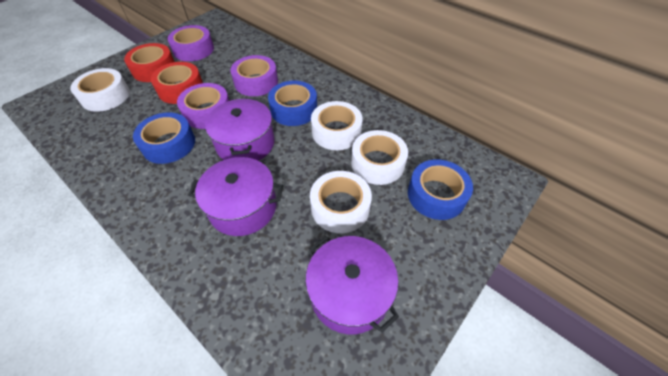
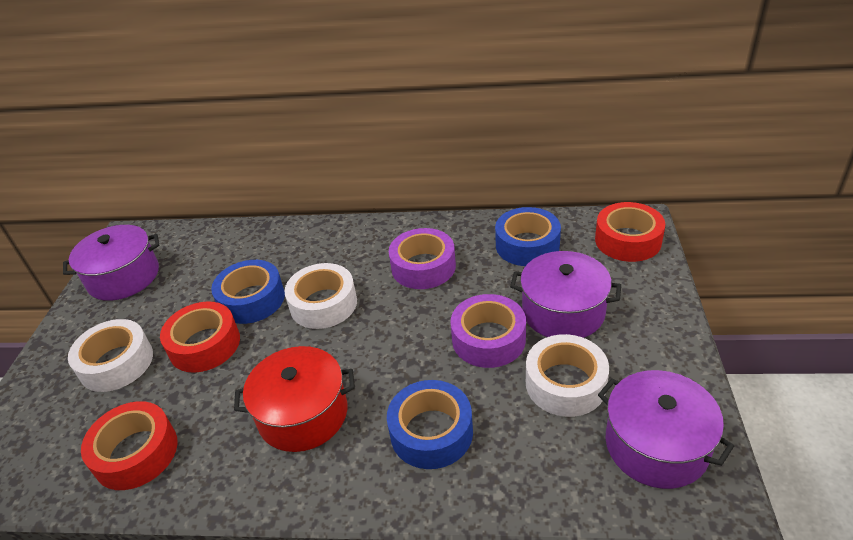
purple tape: 3 -> 2
red pot: 0 -> 1
red tape: 2 -> 3
white tape: 4 -> 3

